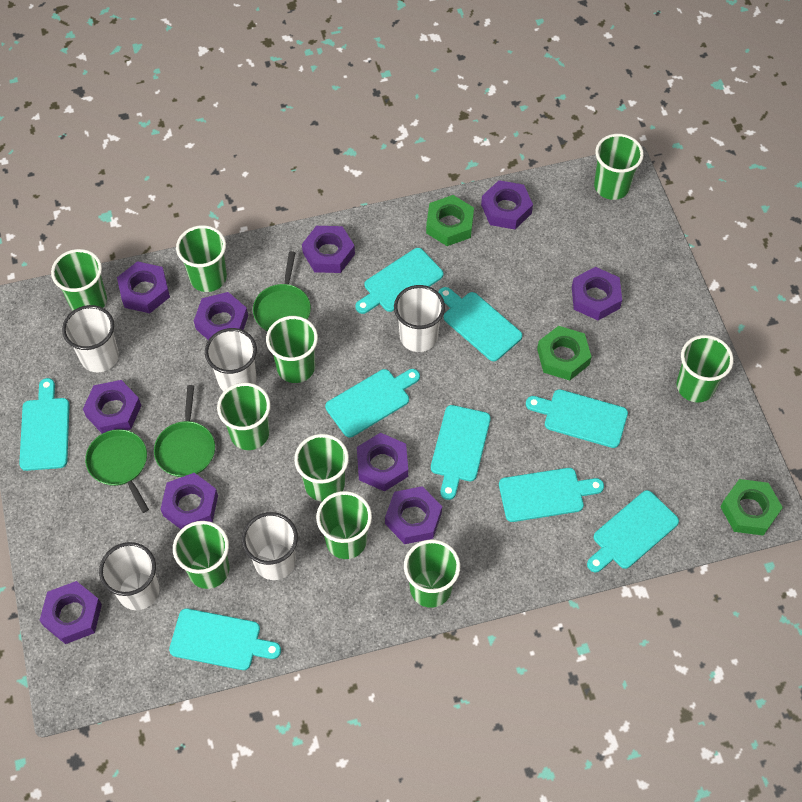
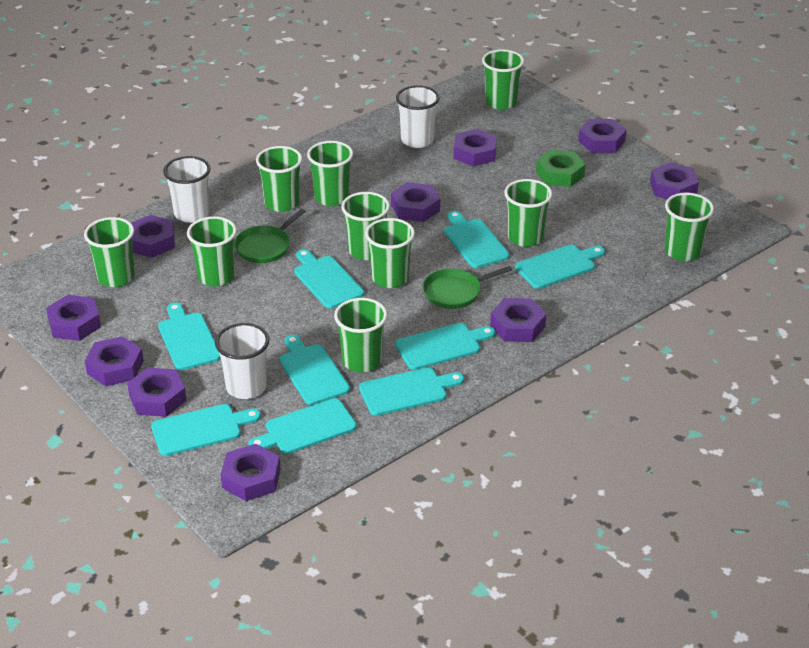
green nut: 3 -> 1
green pan: 3 -> 2
white cup: 5 -> 3

